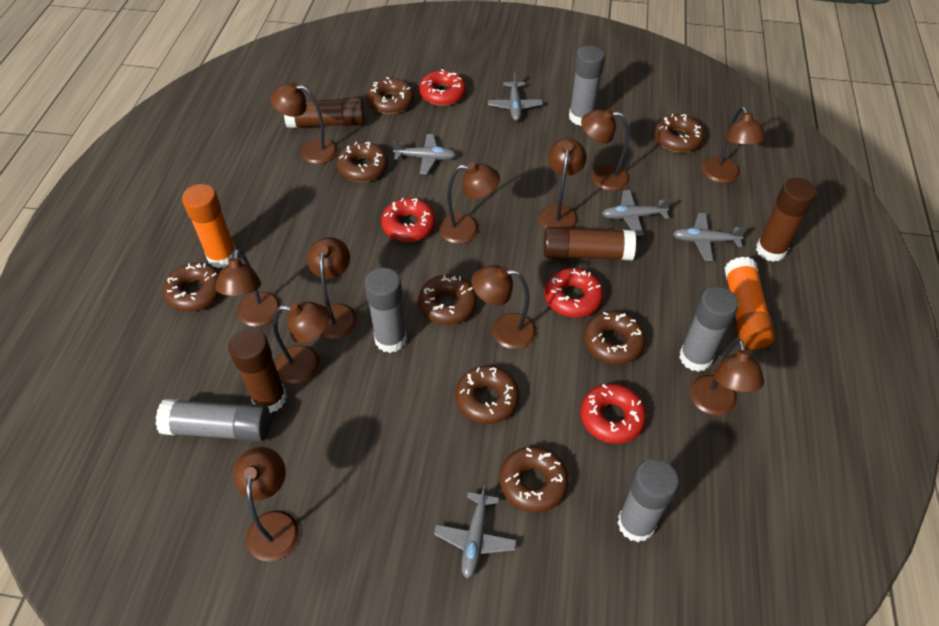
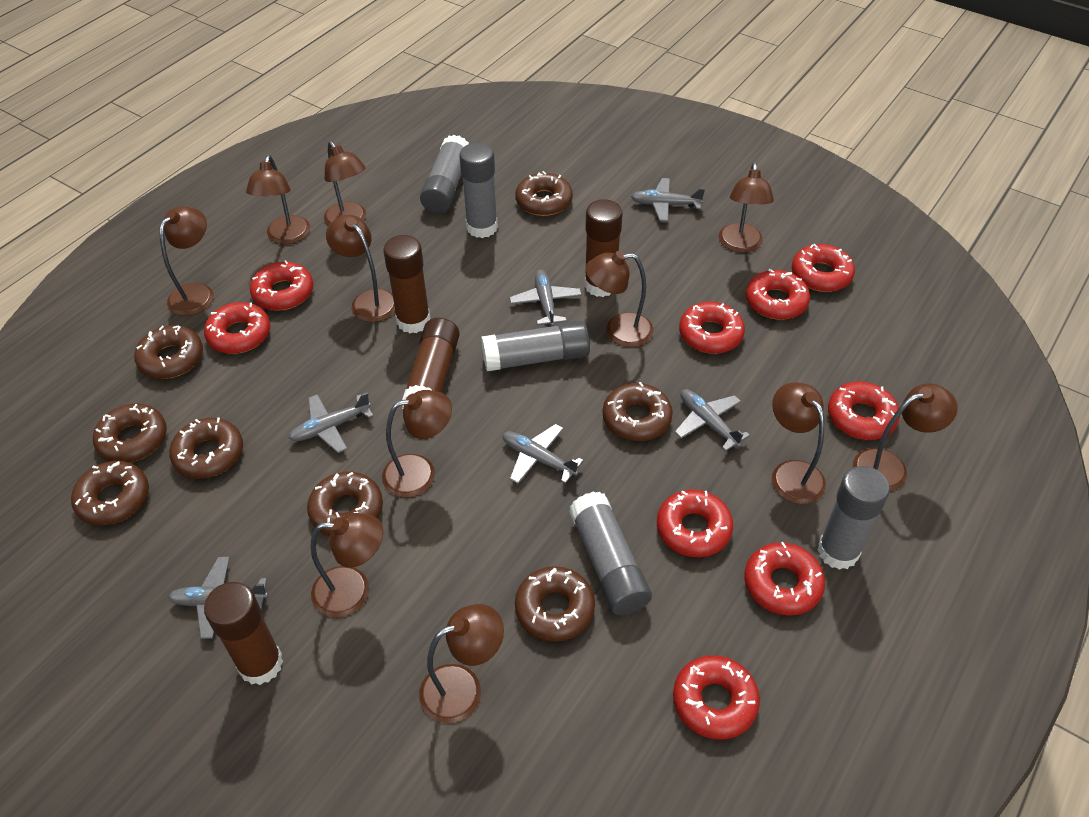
grey plane: 5 -> 6
orange glue stick: 2 -> 0
red donut: 4 -> 9

